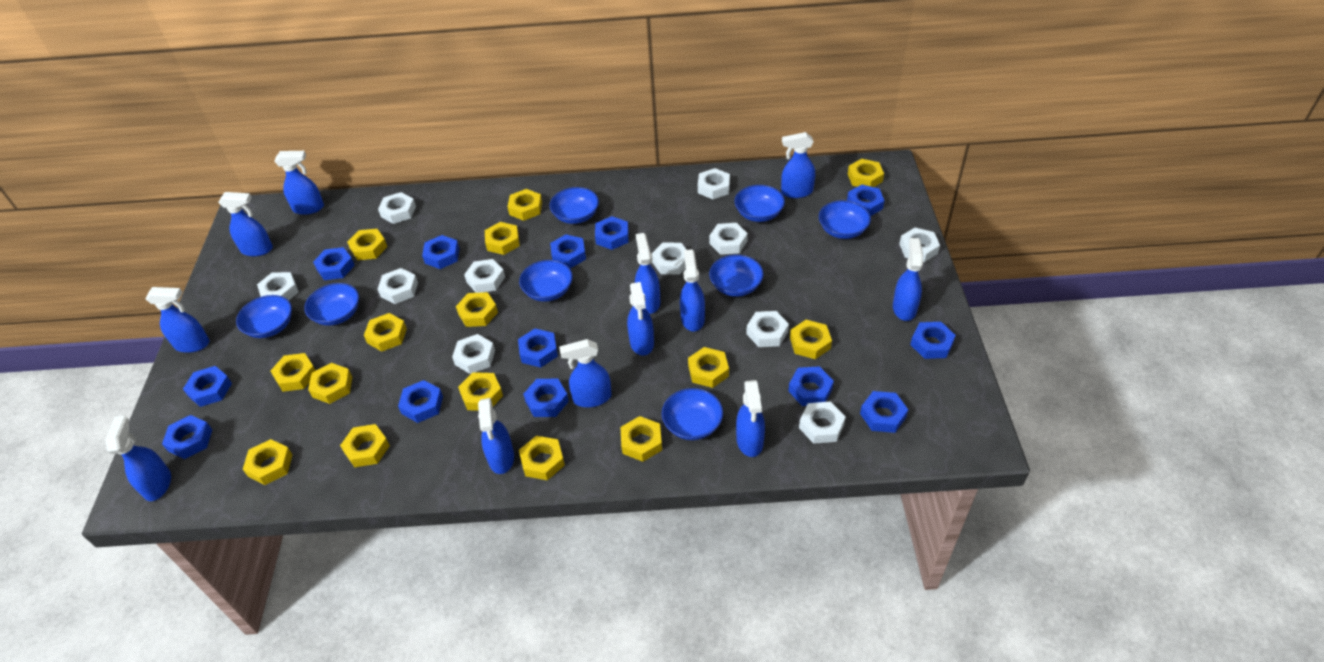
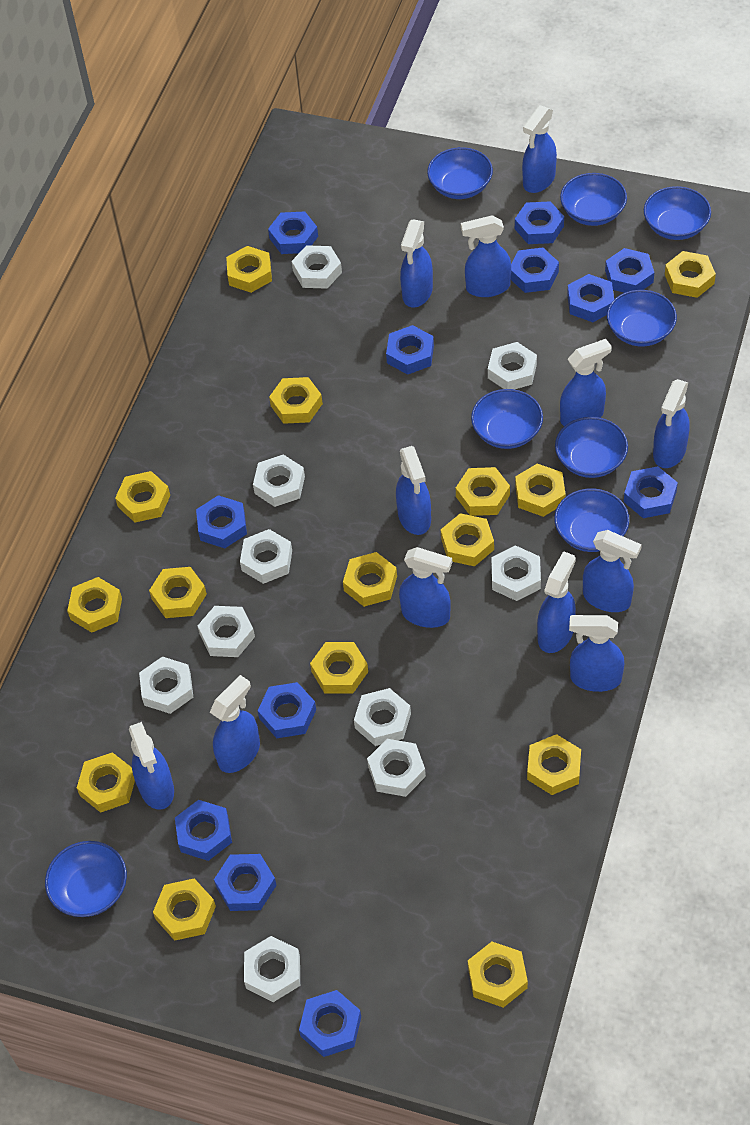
blue nut: 13 -> 12
white nut: 11 -> 10

